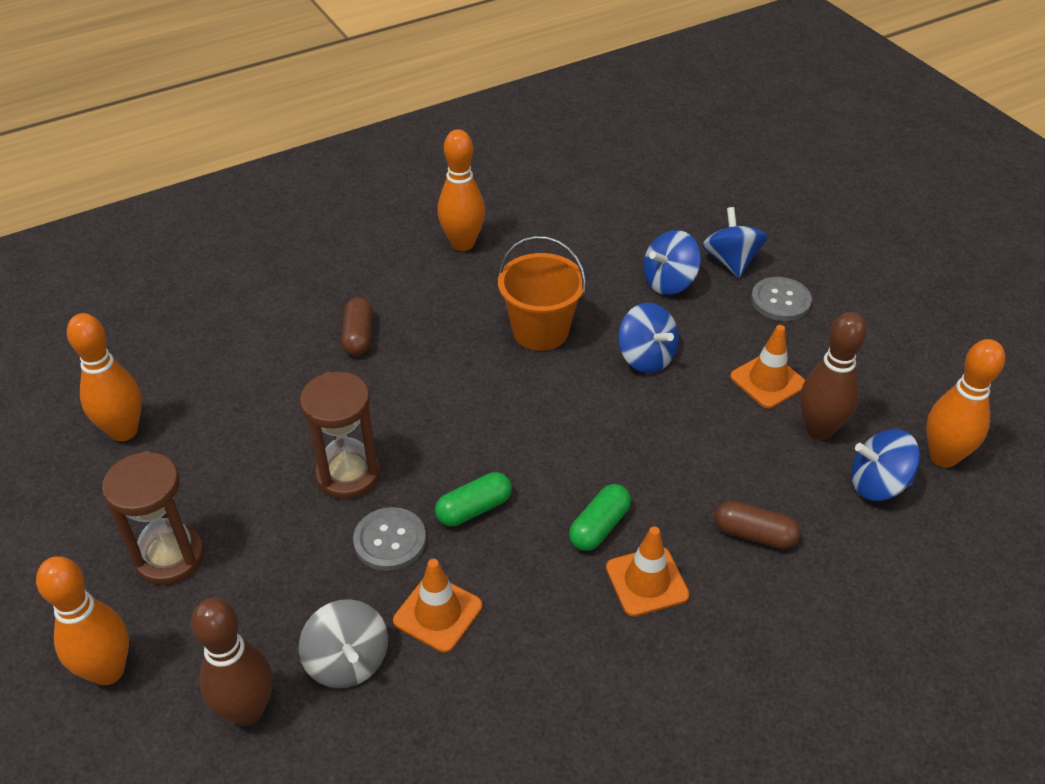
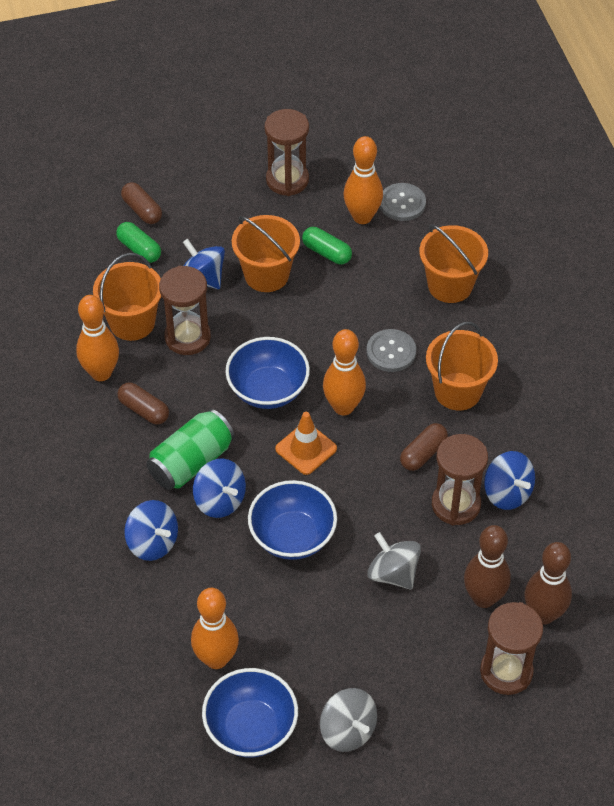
blue bowl: 0 -> 3
brown capsule: 2 -> 3
brown hourglass: 2 -> 4
green can: 0 -> 1
grey spinning top: 1 -> 2
orange bucket: 1 -> 4
orange traffic cone: 3 -> 1

